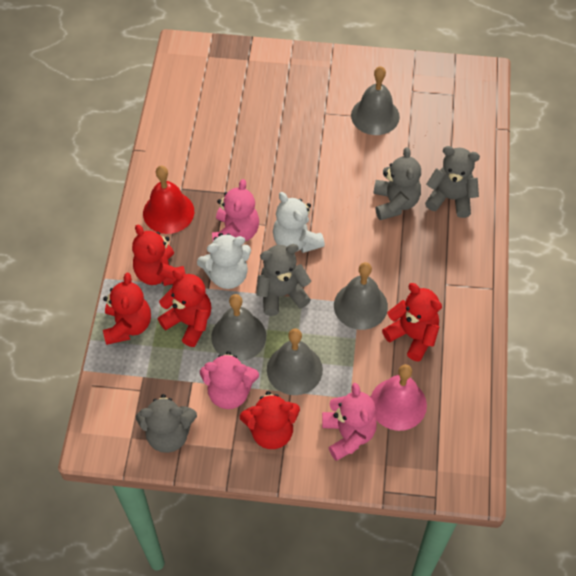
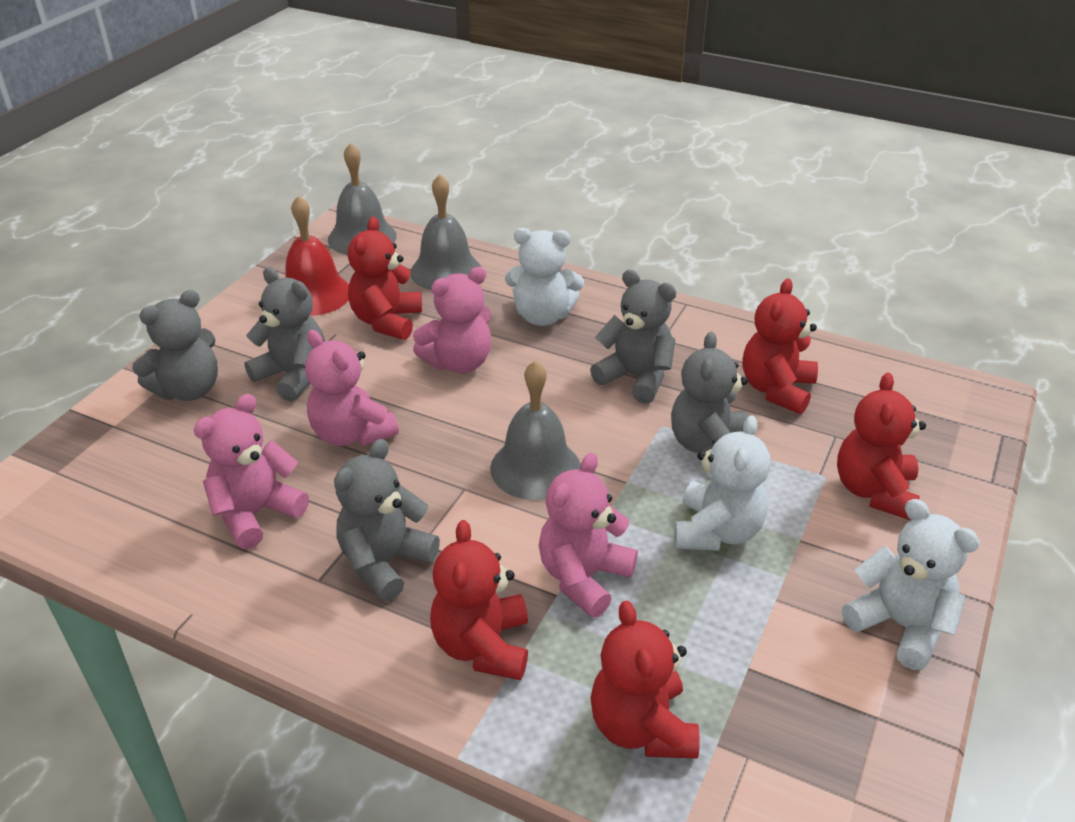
grey bell: 4 -> 3
grey teddy bear: 4 -> 5
pink bell: 1 -> 0
pink teddy bear: 3 -> 4
white teddy bear: 2 -> 3

